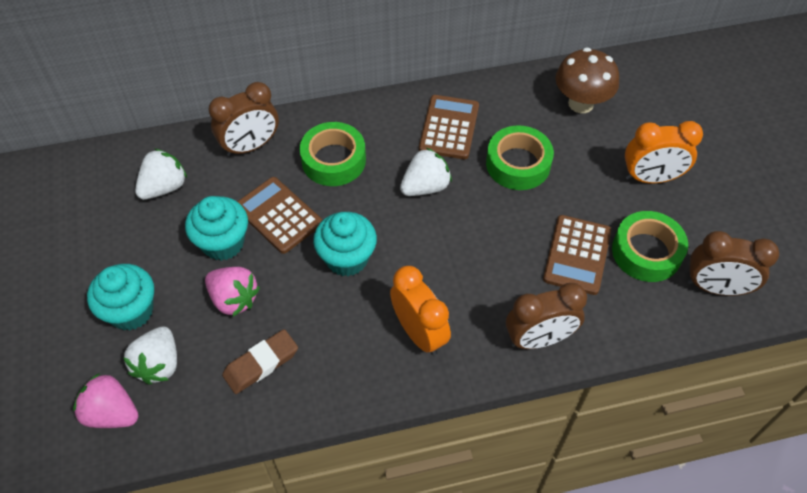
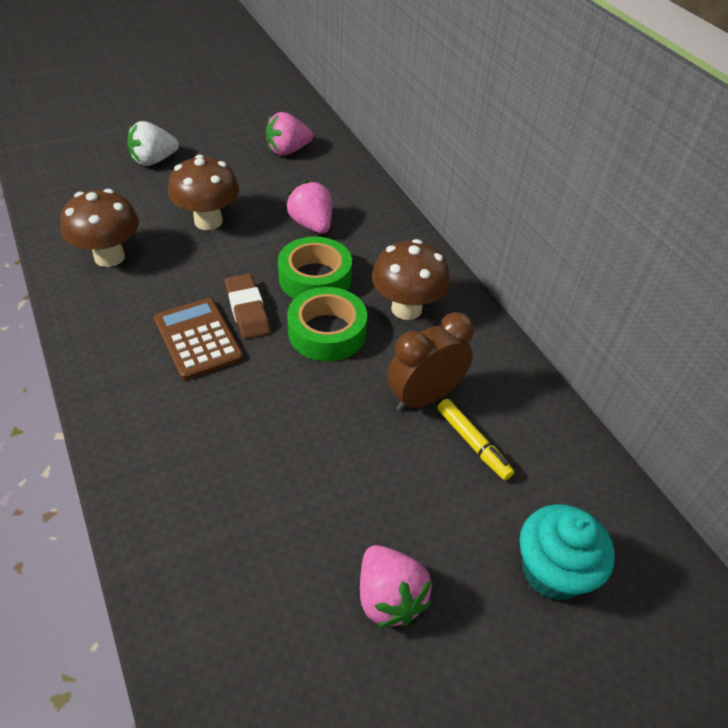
brown calculator: 3 -> 1
brown clock: 3 -> 1
brown mushroom: 1 -> 3
green tape: 3 -> 2
orange clock: 2 -> 0
pink strawberry: 2 -> 3
turquoise cupcake: 3 -> 1
white strawberry: 3 -> 1
yellow marker: 0 -> 1

